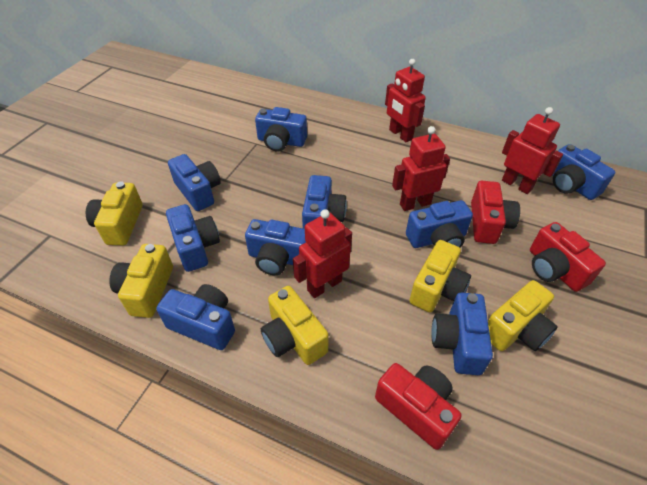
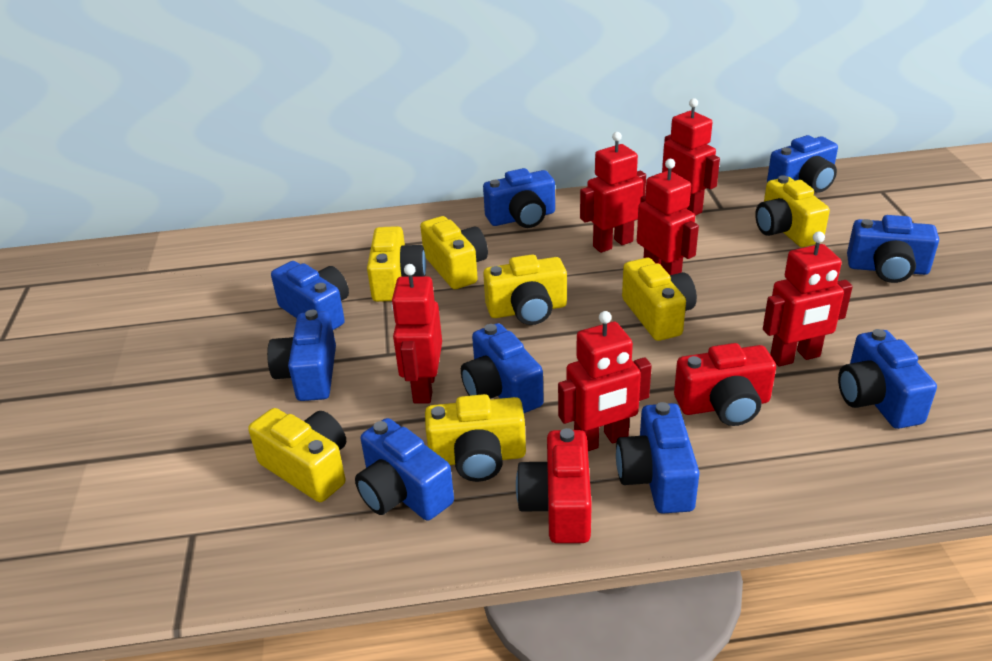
red camera: 3 -> 2
red robot: 4 -> 6
yellow camera: 5 -> 7

